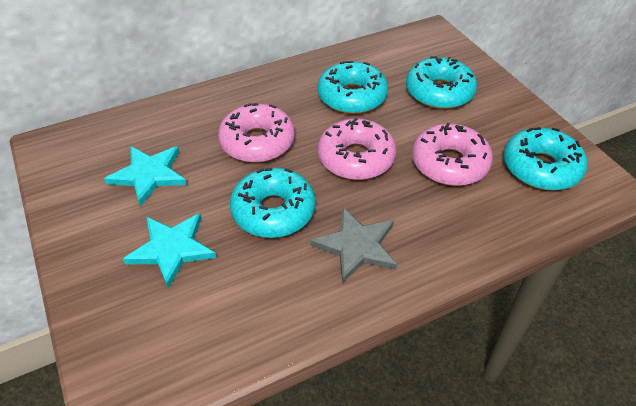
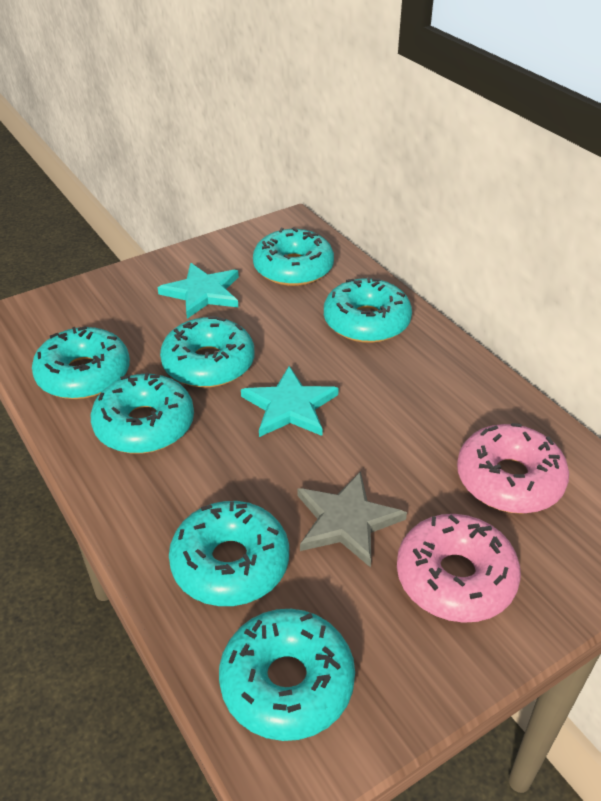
pink donut: 3 -> 2
turquoise donut: 4 -> 7

